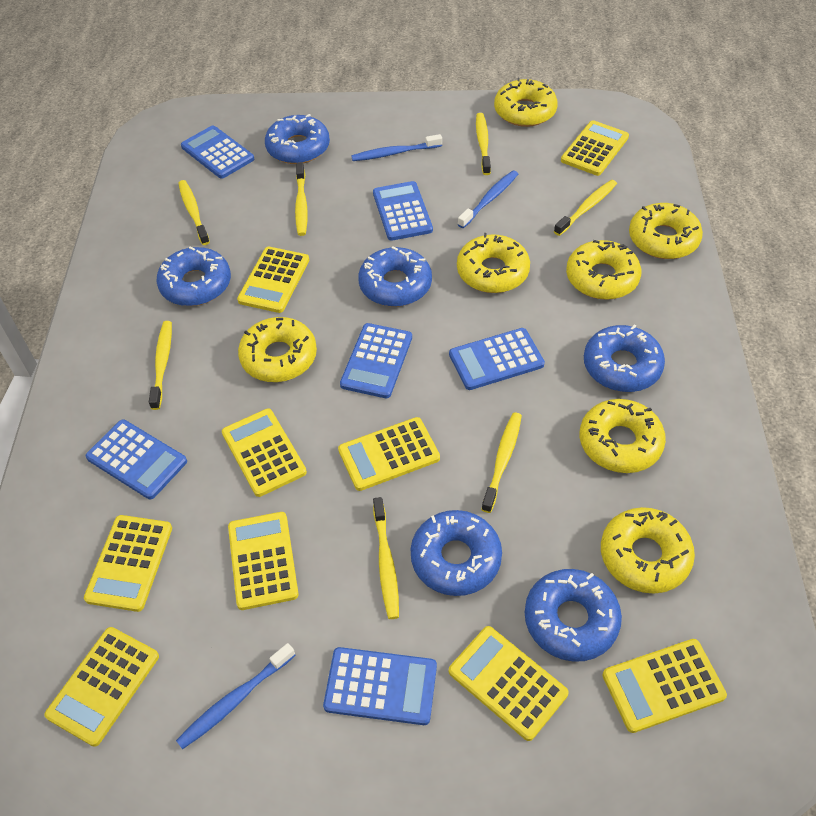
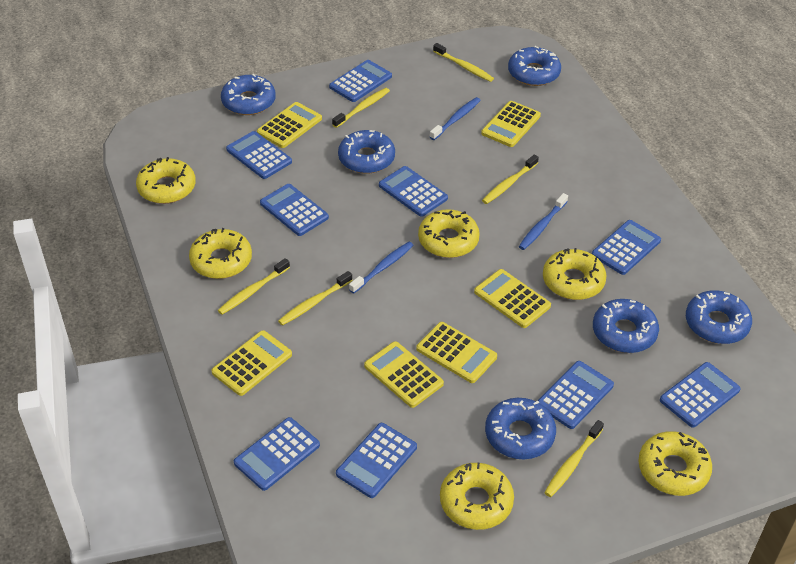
blue calculator: 6 -> 9
yellow calculator: 9 -> 6
yellow donut: 7 -> 6
yellow toothbrush: 7 -> 6

